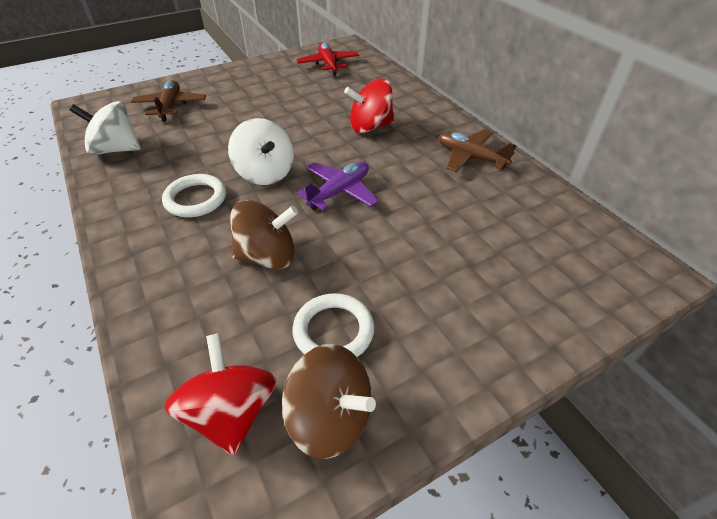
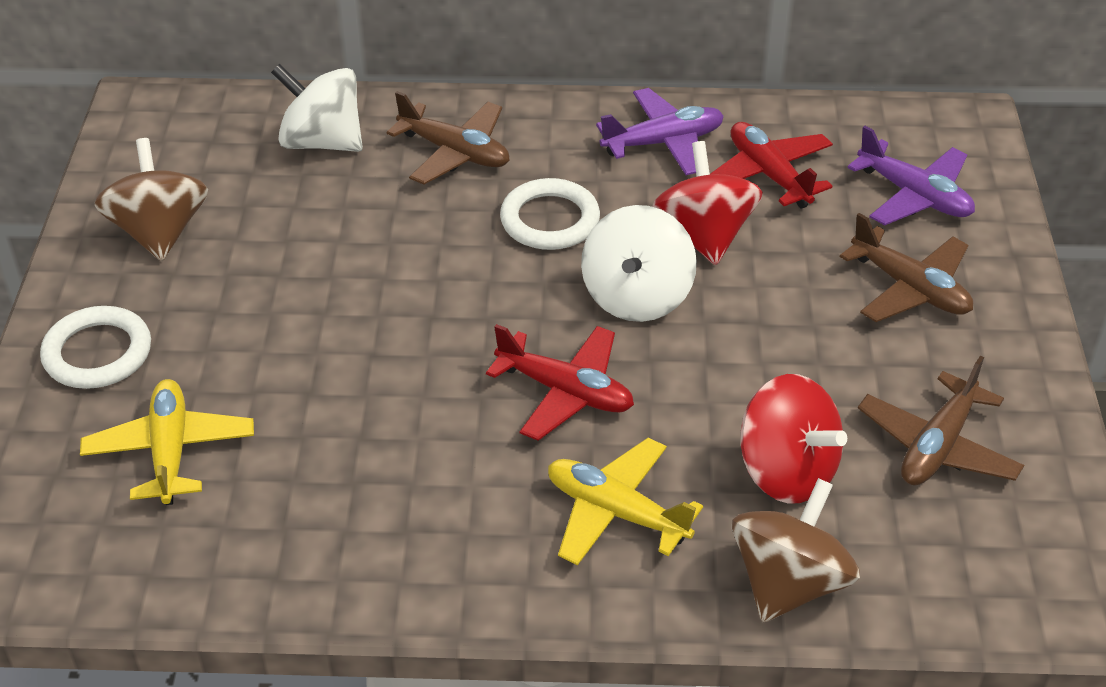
brown plane: 2 -> 3
purple plane: 1 -> 2
red plane: 1 -> 2
yellow plane: 0 -> 2

